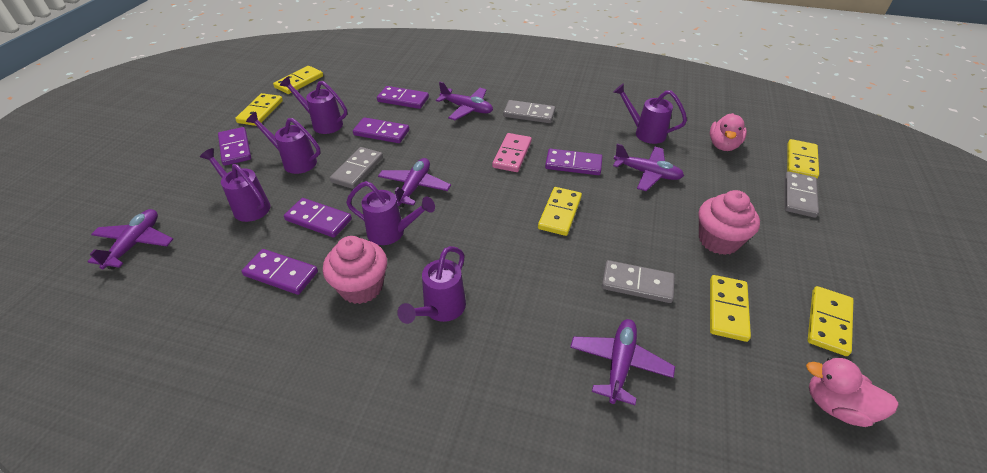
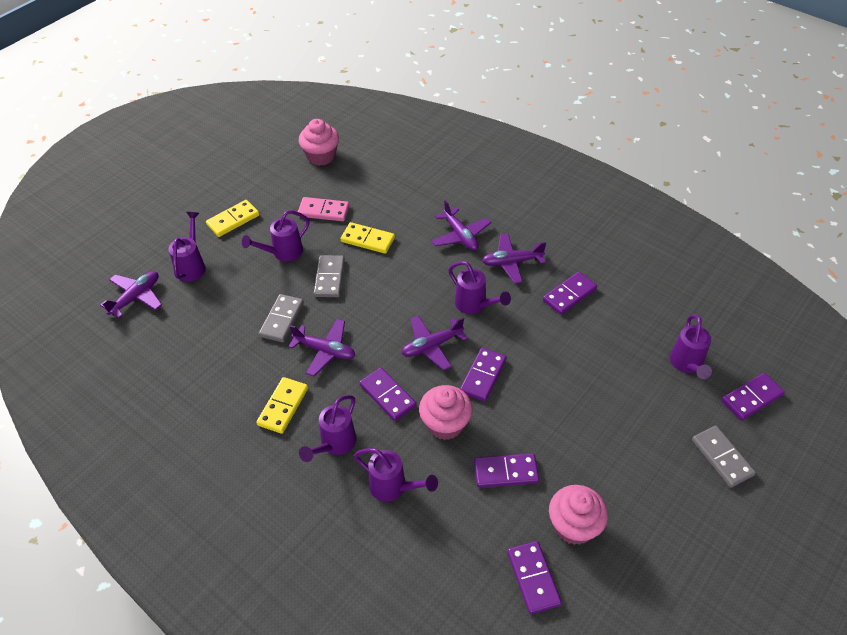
grey domino: 4 -> 3
pink cupcake: 2 -> 3
pink duck: 2 -> 0
yellow domino: 6 -> 3

